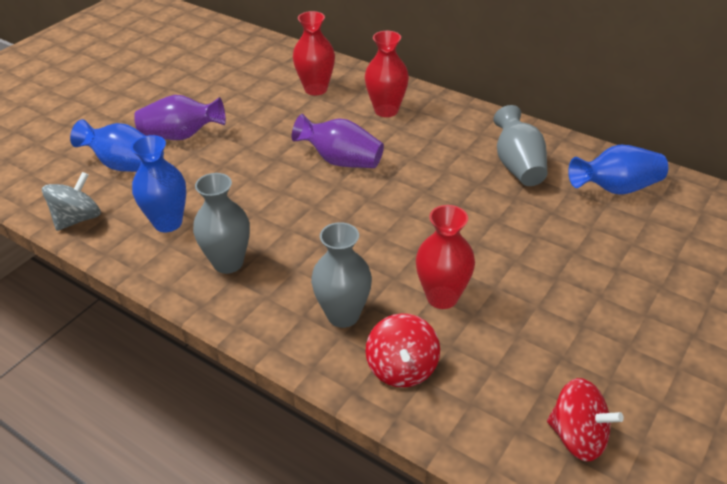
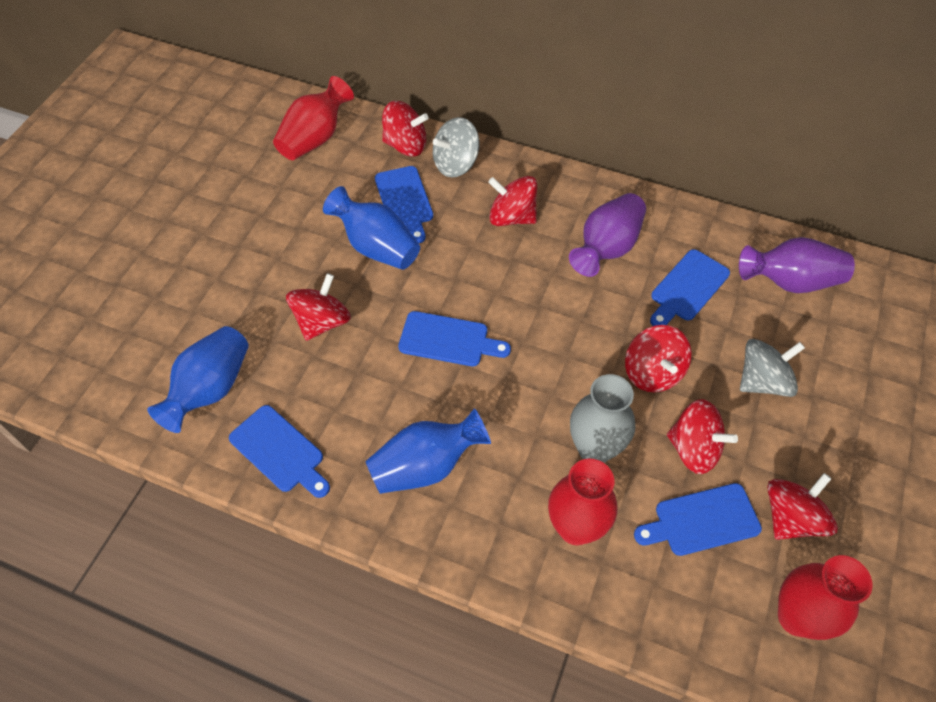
blue cutting board: 0 -> 5
grey spinning top: 1 -> 2
grey vase: 3 -> 1
red spinning top: 2 -> 6

